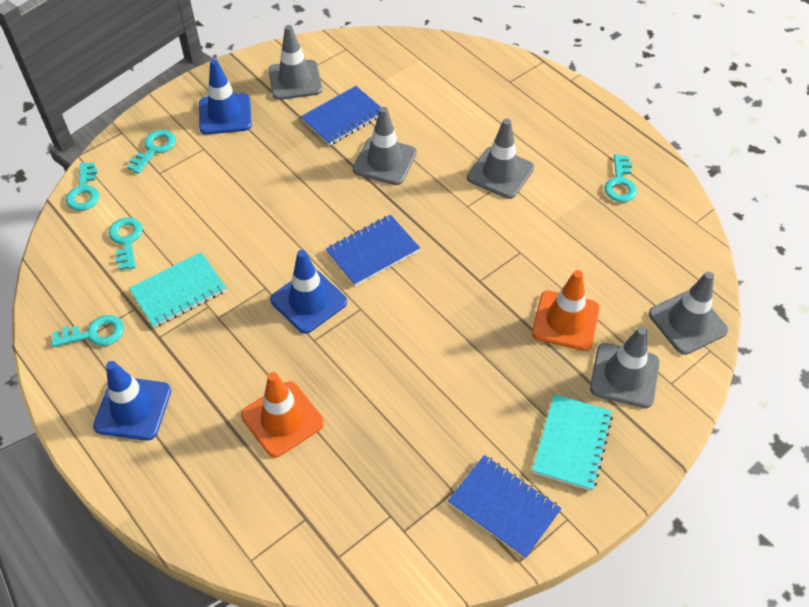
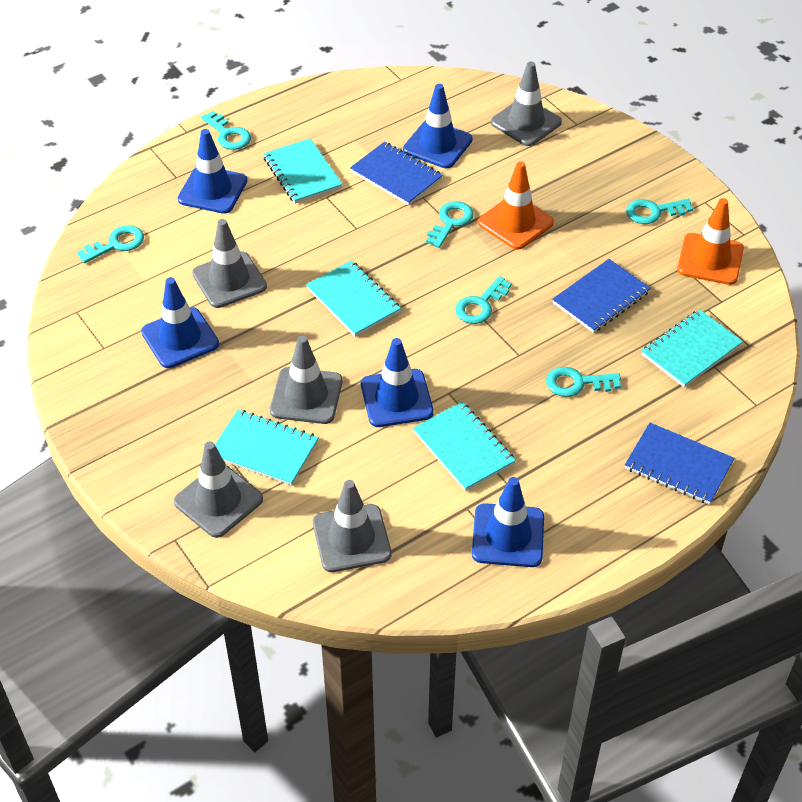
blue traffic cone: 3 -> 5
turquoise key: 5 -> 6
turquoise notebook: 2 -> 5

